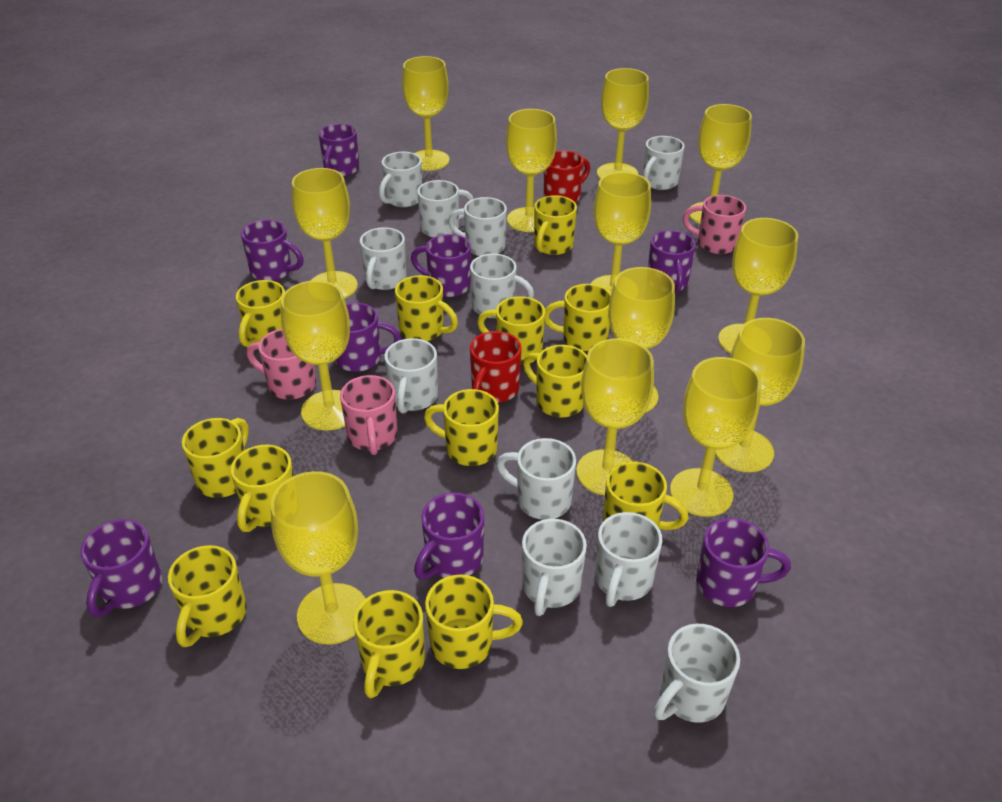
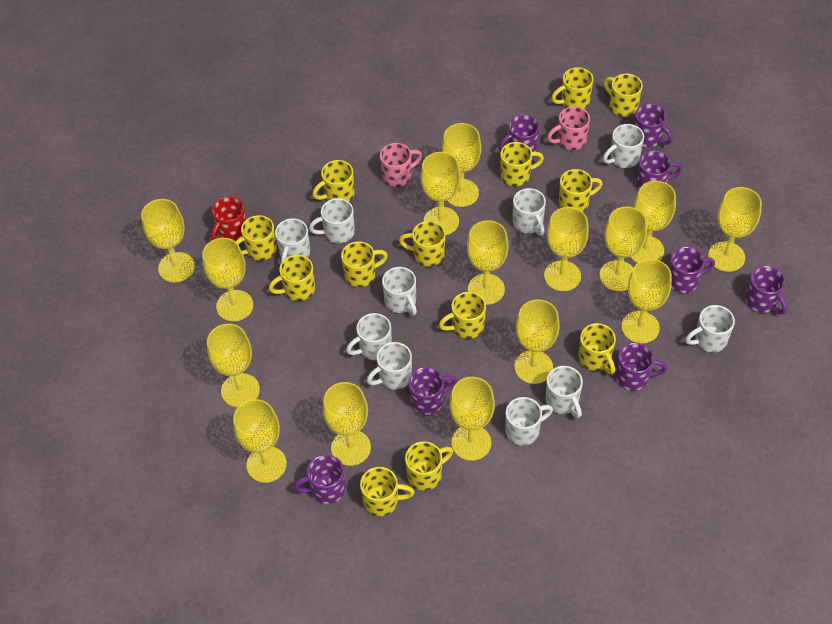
pink mug: 3 -> 2
red mug: 2 -> 1
white mug: 11 -> 10
yellow goblet: 13 -> 15

